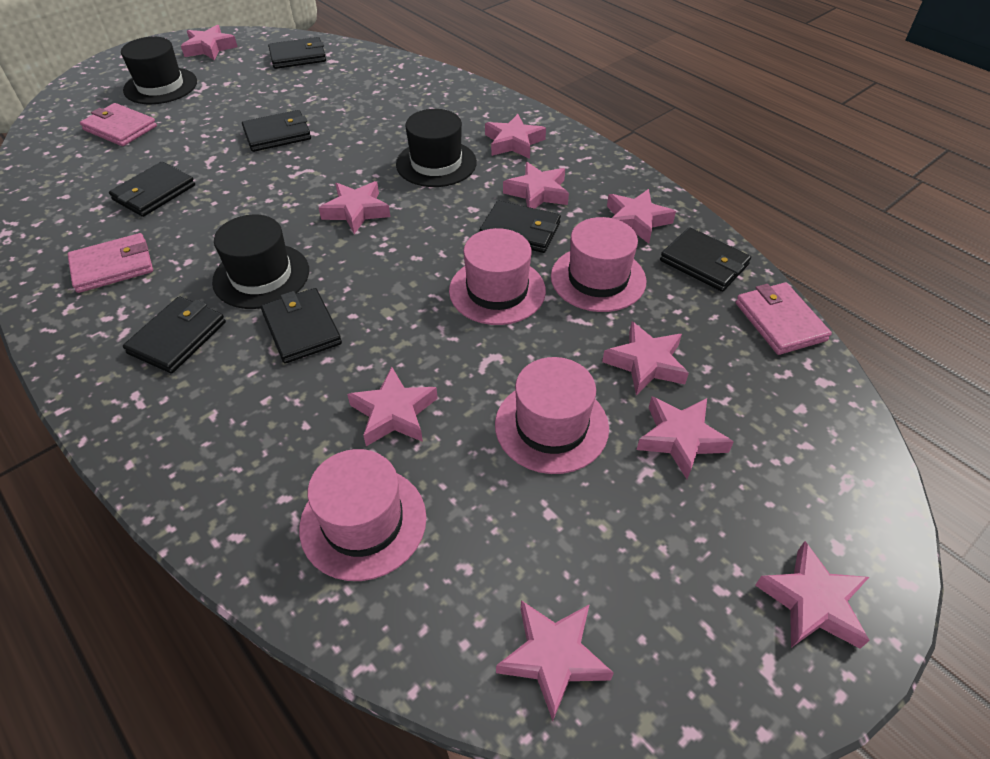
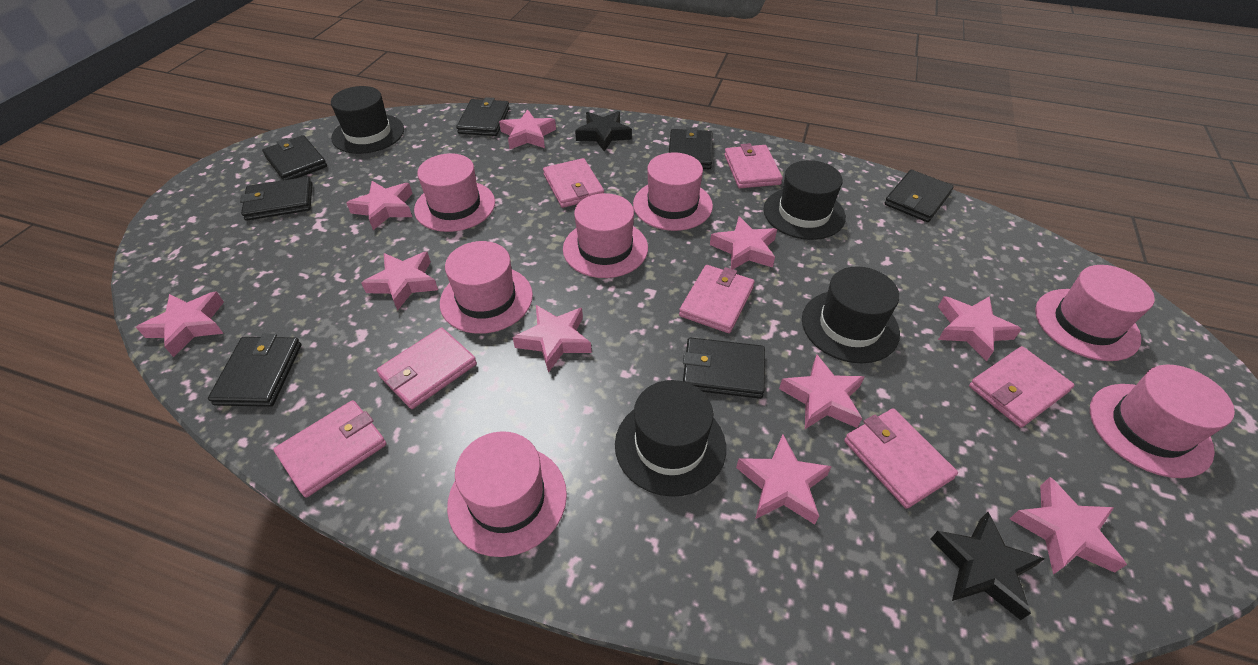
black hat: 3 -> 4
black star: 0 -> 2
pink hat: 4 -> 7
pink wallet: 3 -> 7

